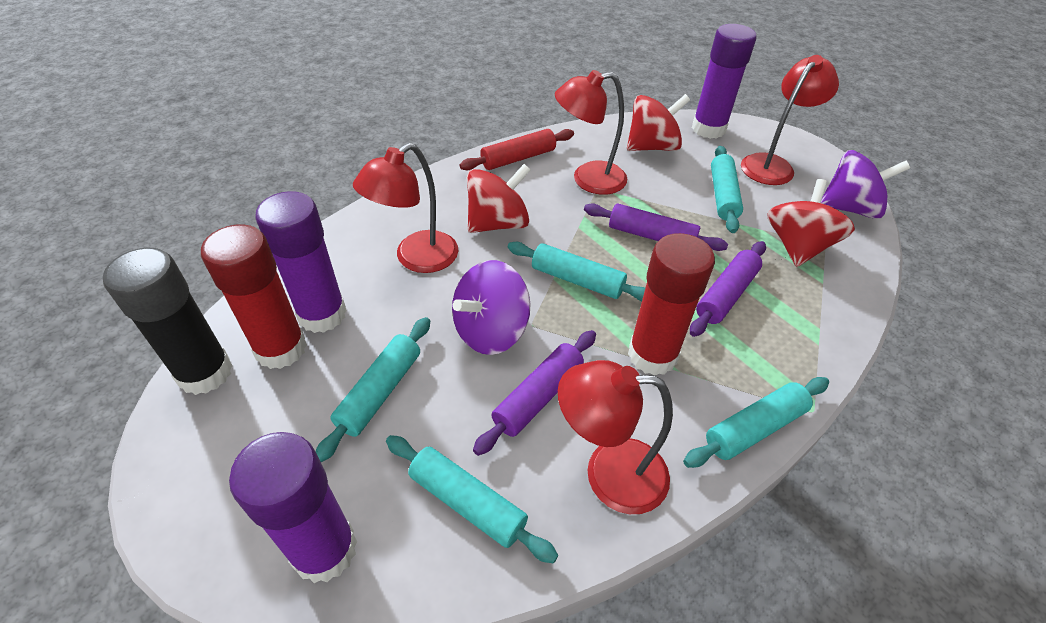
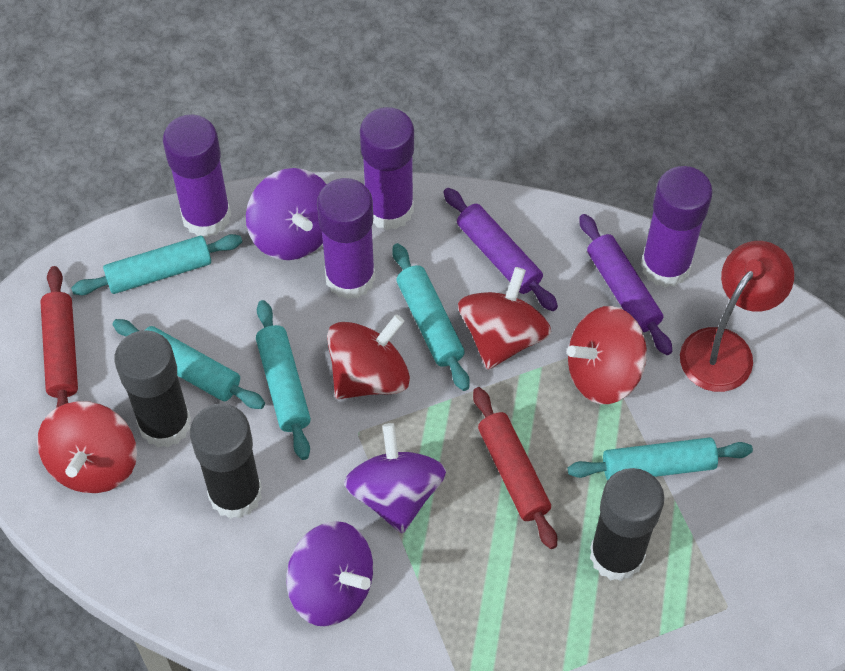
black glue stick: 1 -> 3
purple glue stick: 3 -> 4
purple rolling pin: 3 -> 2
purple spinning top: 2 -> 3
red glue stick: 2 -> 0
red lamp: 4 -> 1
red rolling pin: 1 -> 2
red spinning top: 3 -> 4

